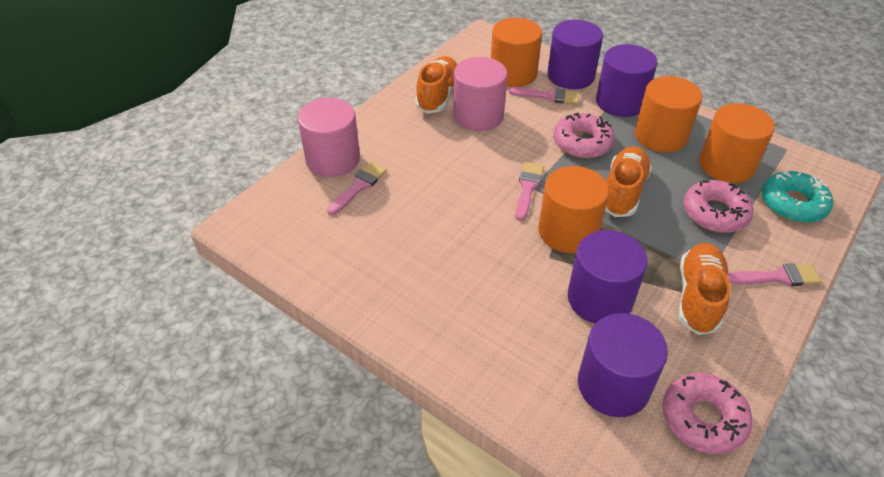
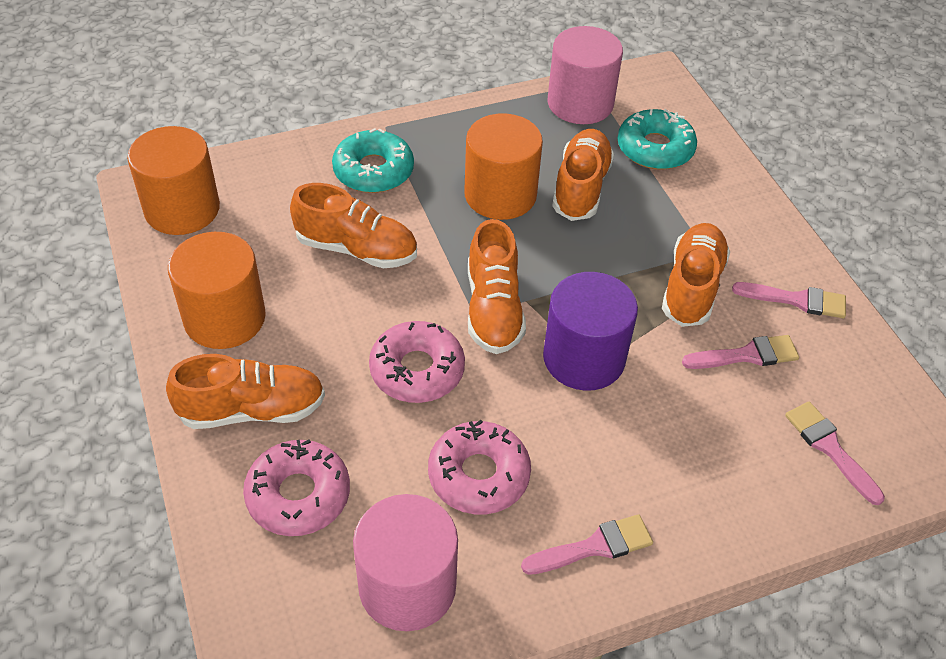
orange cylinder: 4 -> 3
orange shoe: 3 -> 5
purple cylinder: 4 -> 1
turquoise donut: 1 -> 2

